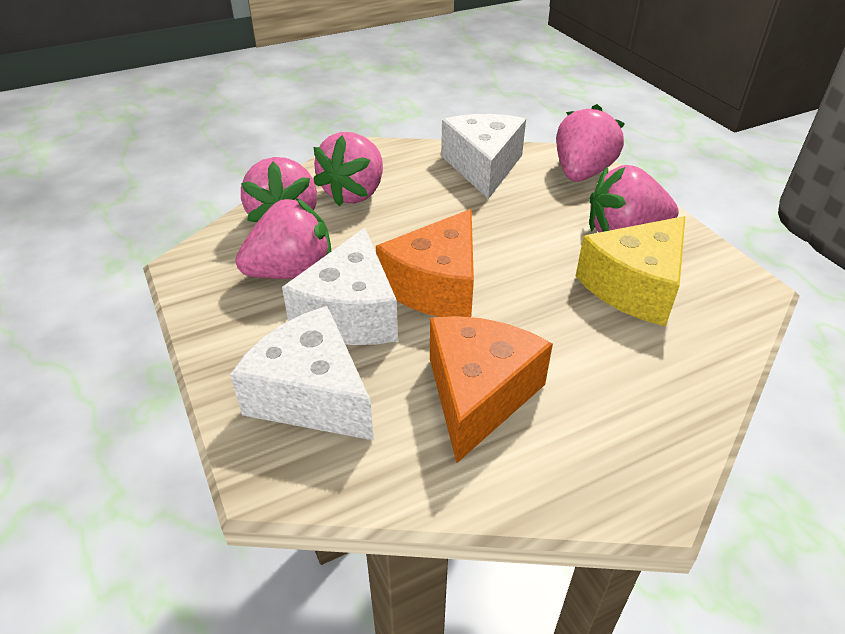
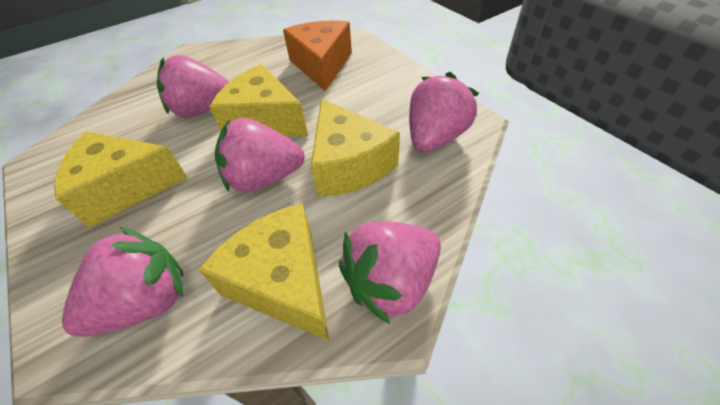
orange cheese: 2 -> 1
white cheese: 3 -> 0
yellow cheese: 1 -> 4

